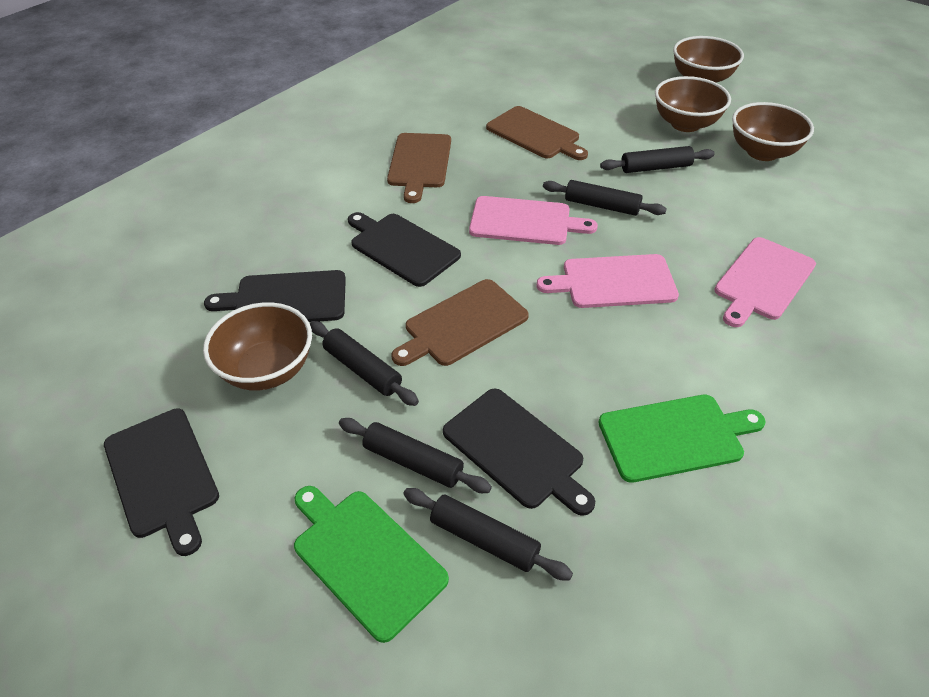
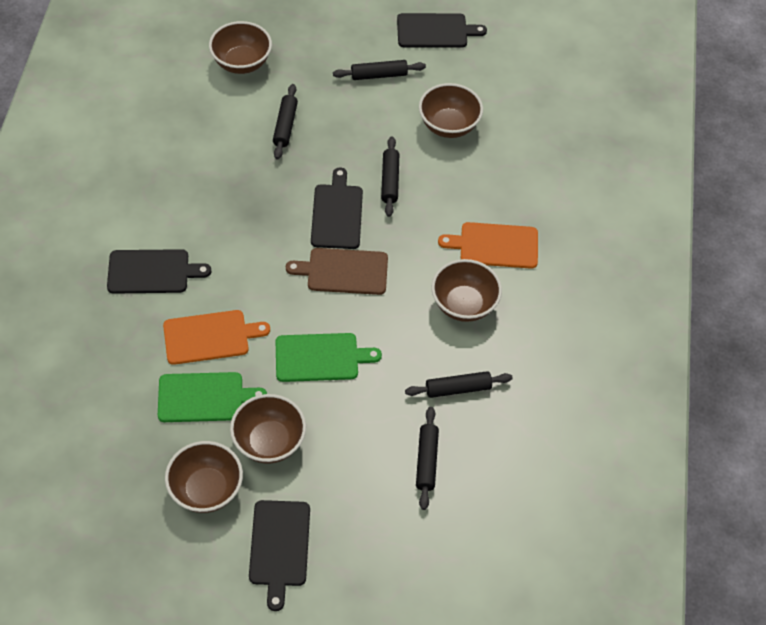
brown bowl: 4 -> 5
brown cutting board: 3 -> 1
orange cutting board: 0 -> 2
pink cutting board: 3 -> 0

